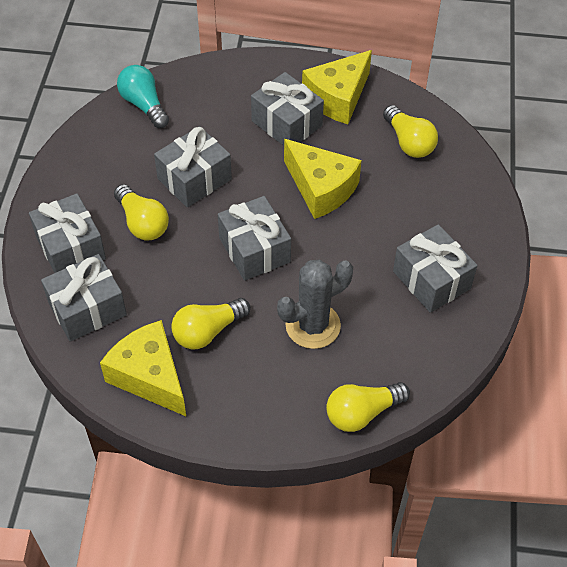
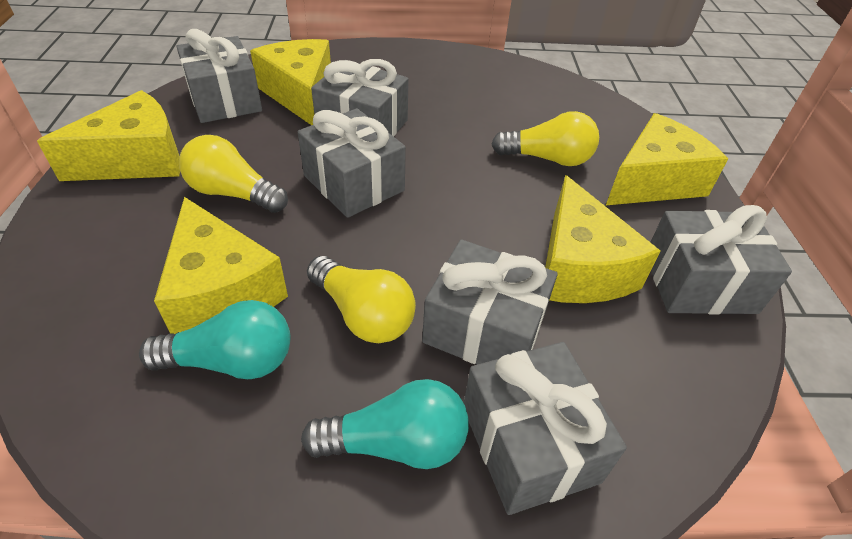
grey cactus: 1 -> 0
turquoise light bulb: 1 -> 2
yellow cheese: 3 -> 5
yellow light bulb: 4 -> 3

